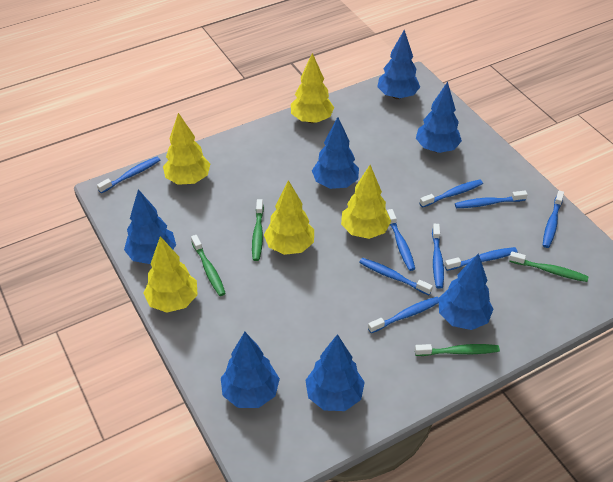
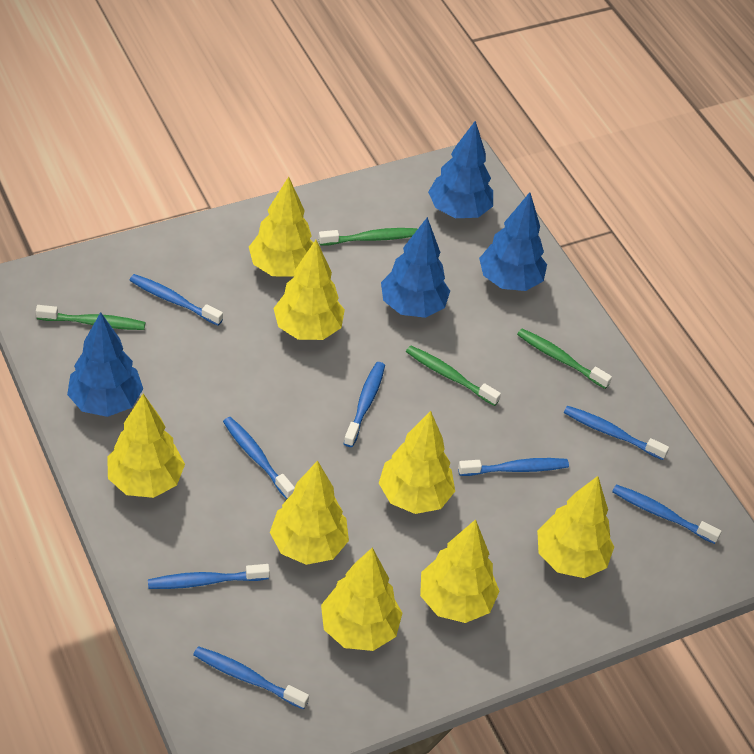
blue toothbrush: 9 -> 8
blue tree: 7 -> 4
yellow tree: 5 -> 8

